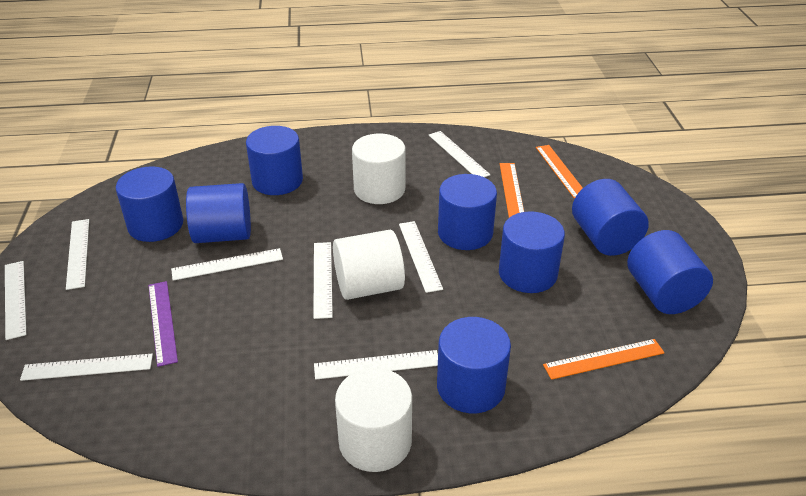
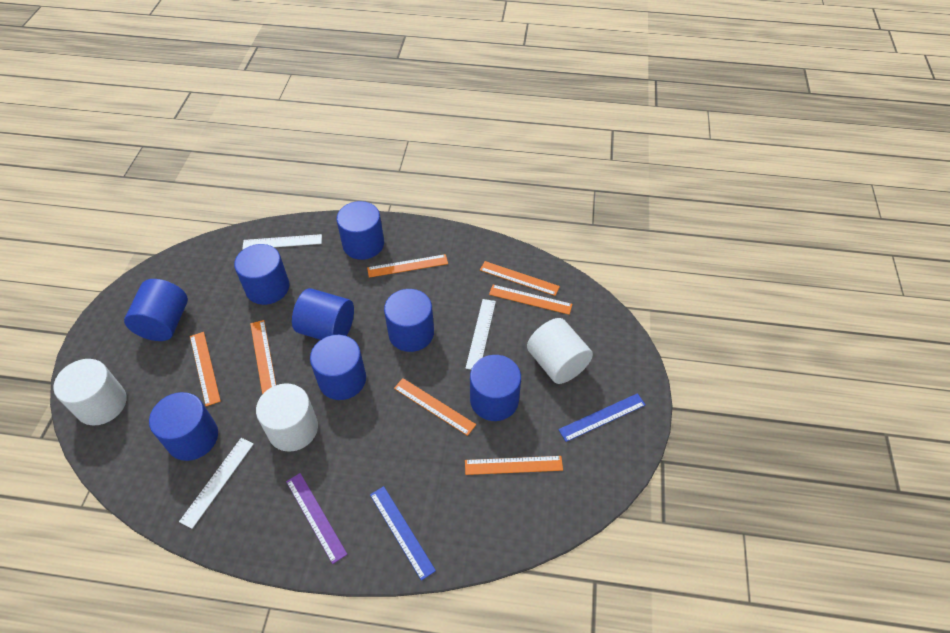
blue ruler: 0 -> 2
orange ruler: 3 -> 7
white ruler: 8 -> 3

